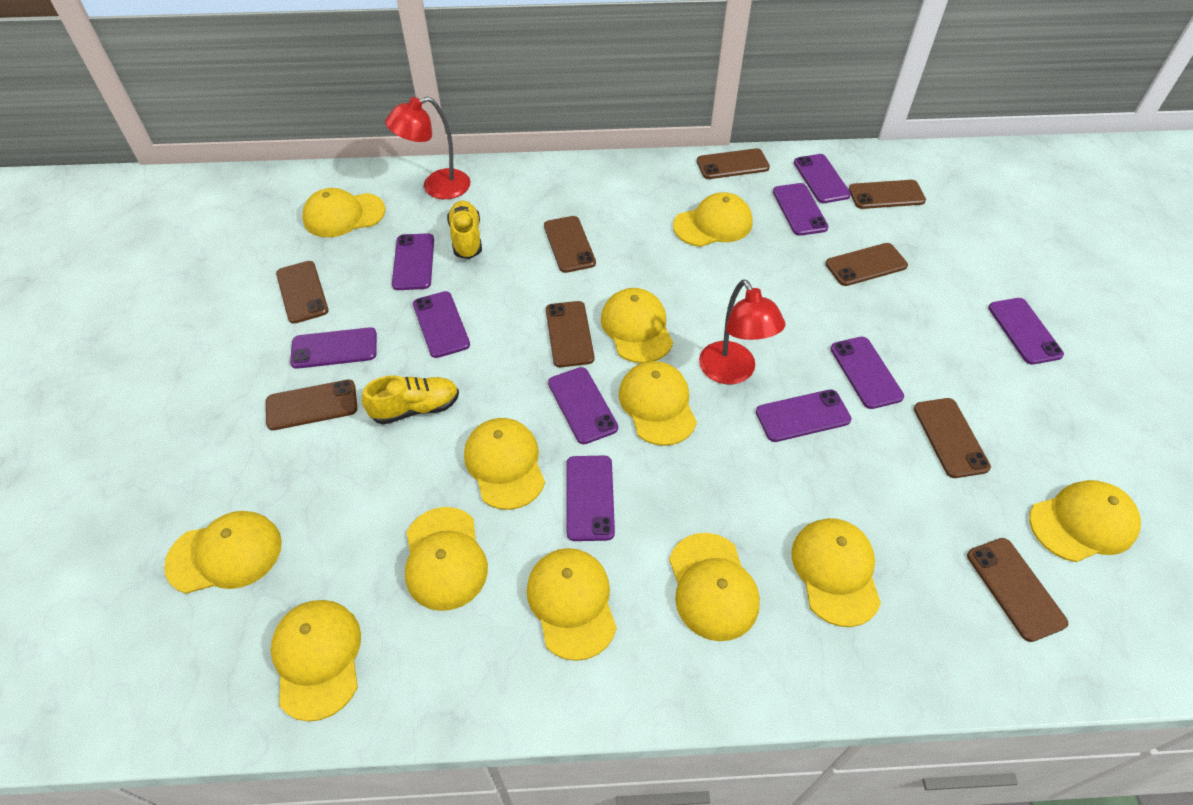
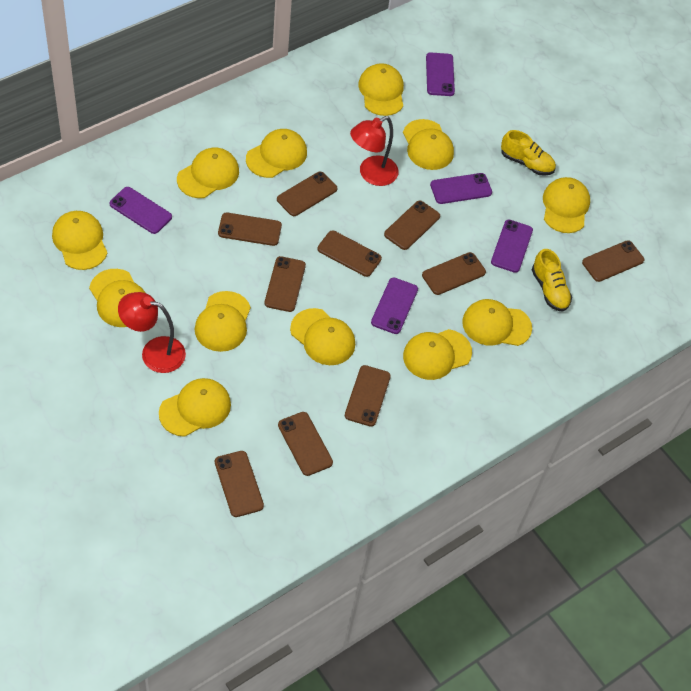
brown phone: 9 -> 10
purple phone: 10 -> 5

